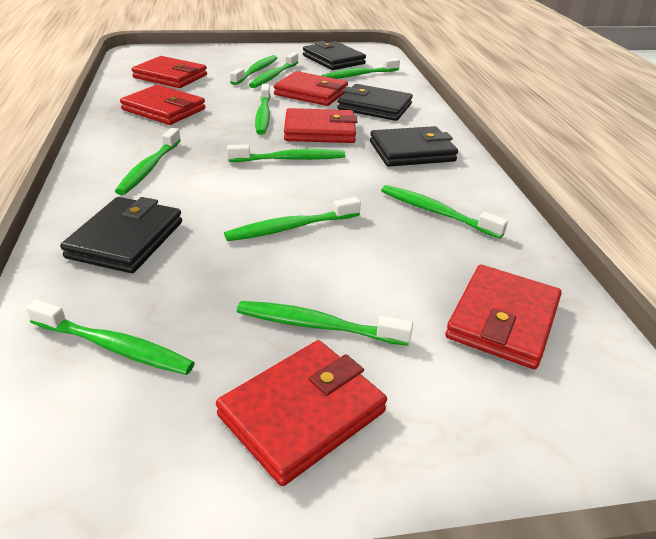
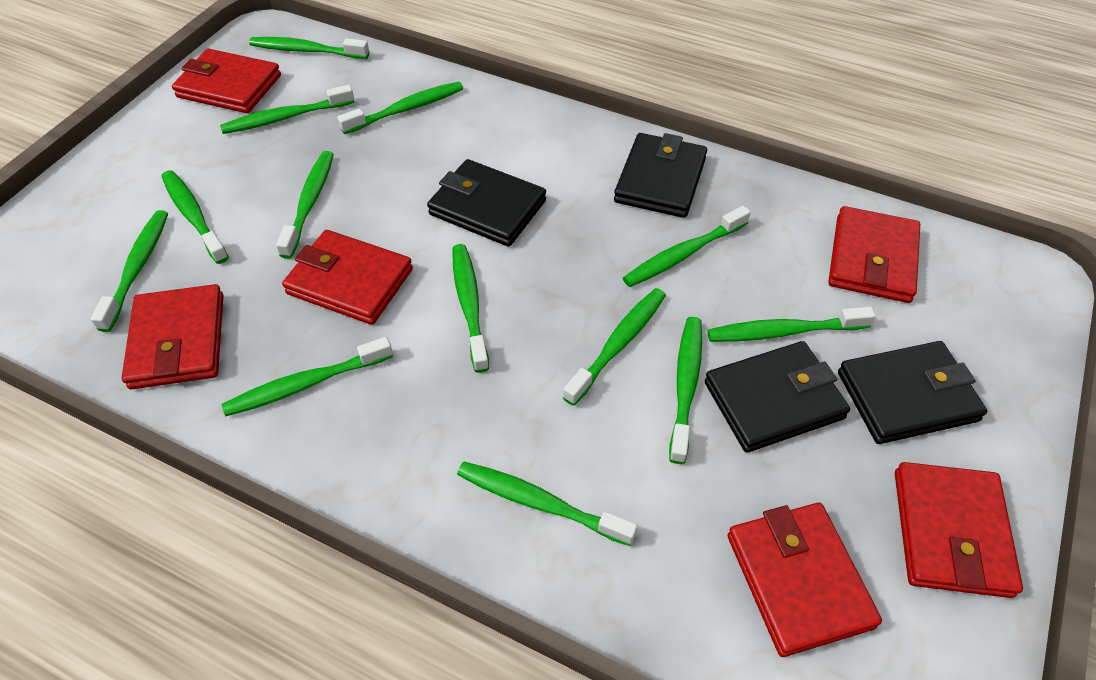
green toothbrush: 10 -> 13

